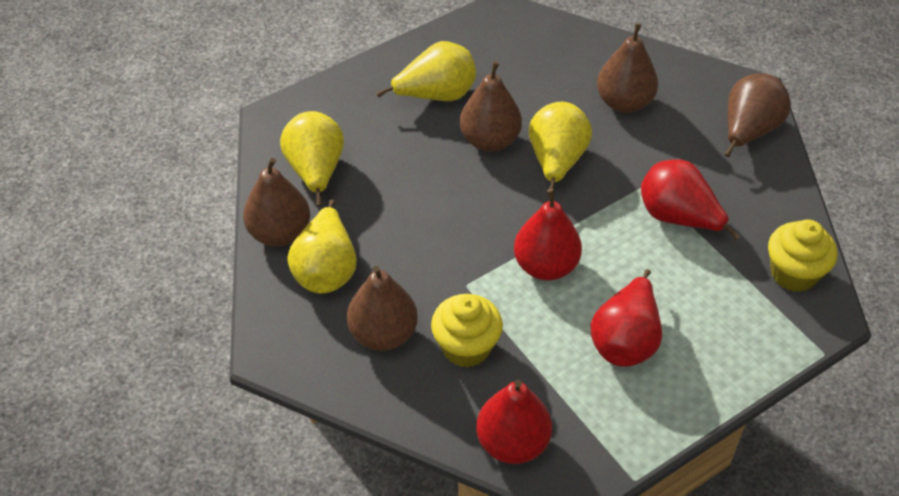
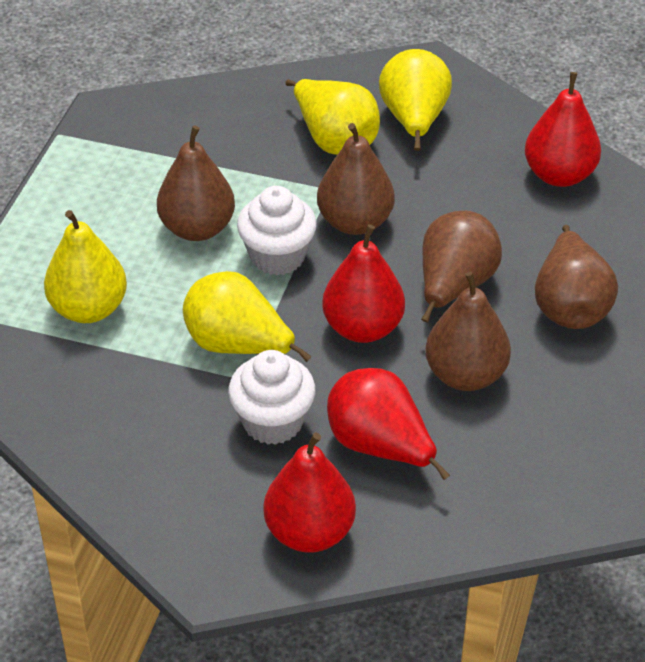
white cupcake: 0 -> 2
yellow cupcake: 2 -> 0

